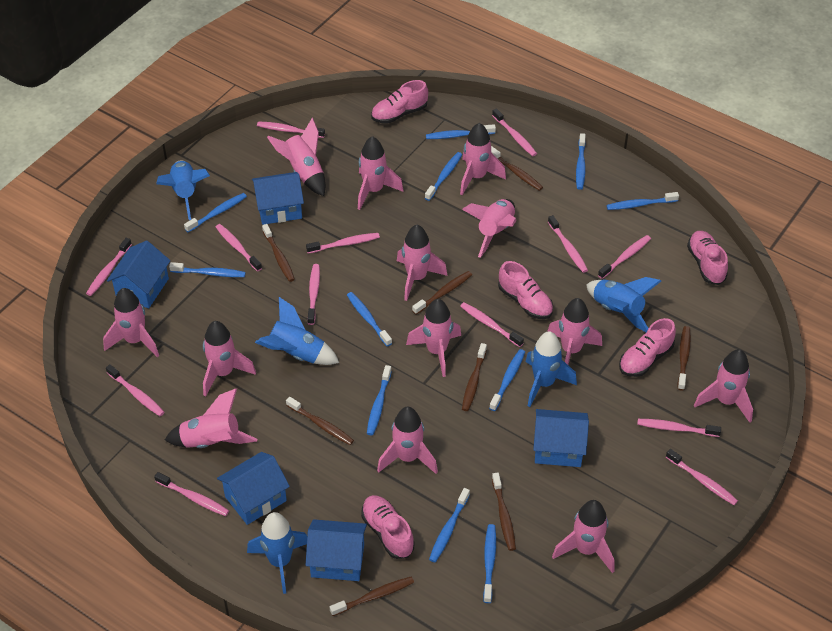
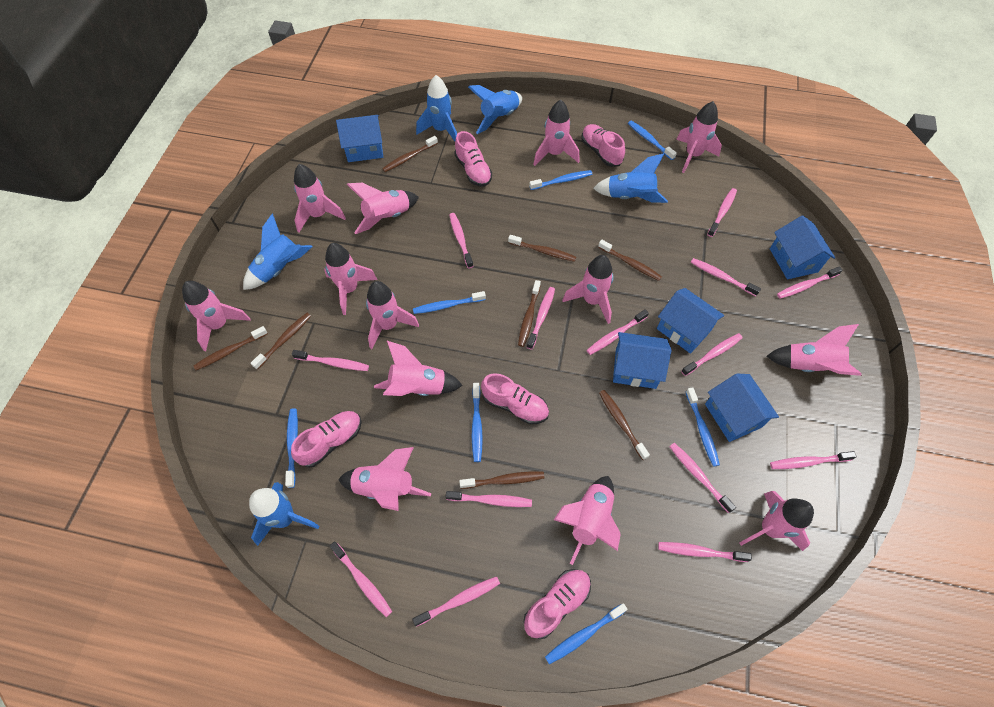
blue toothbrush: 11 -> 7
pink toothbrush: 13 -> 14

